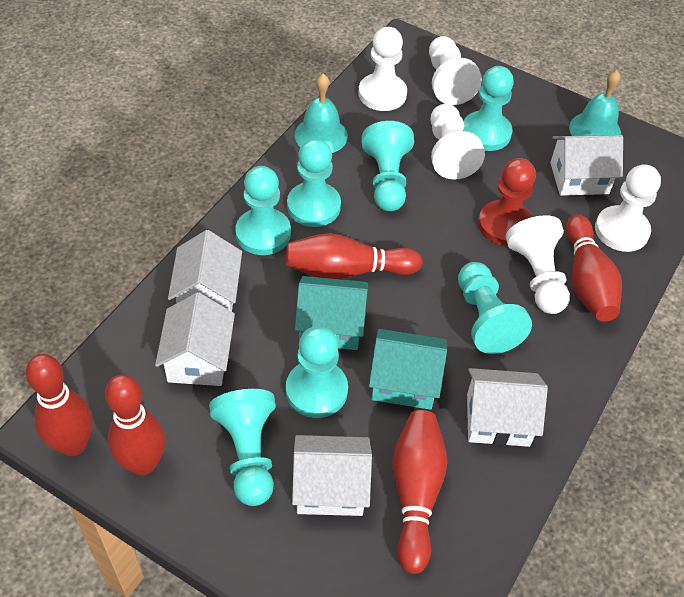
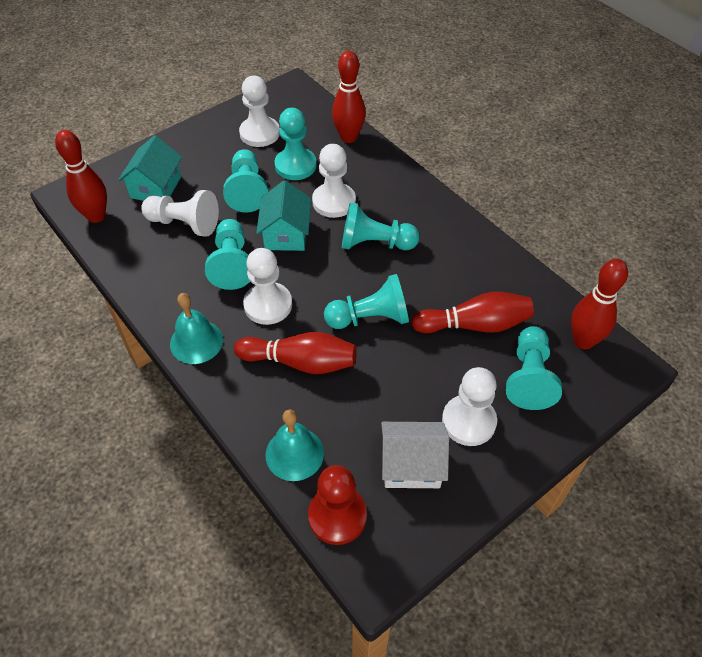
turquoise pawn: 7 -> 6
white house: 5 -> 1

